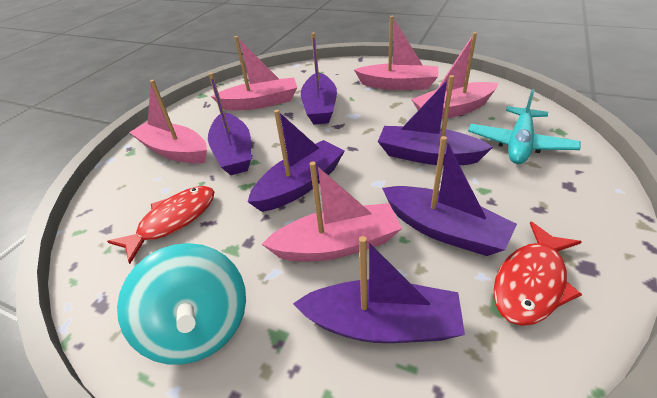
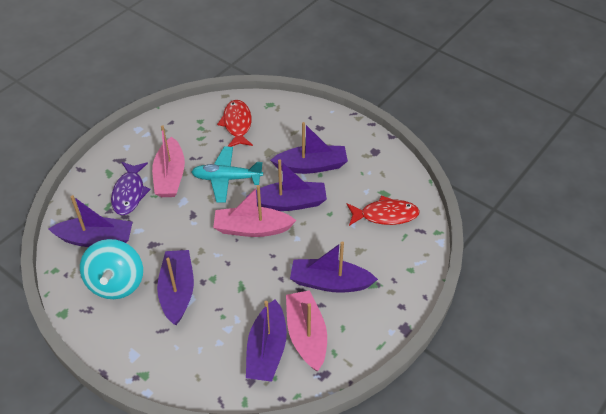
pink boat: 5 -> 3
purple fish: 0 -> 1

